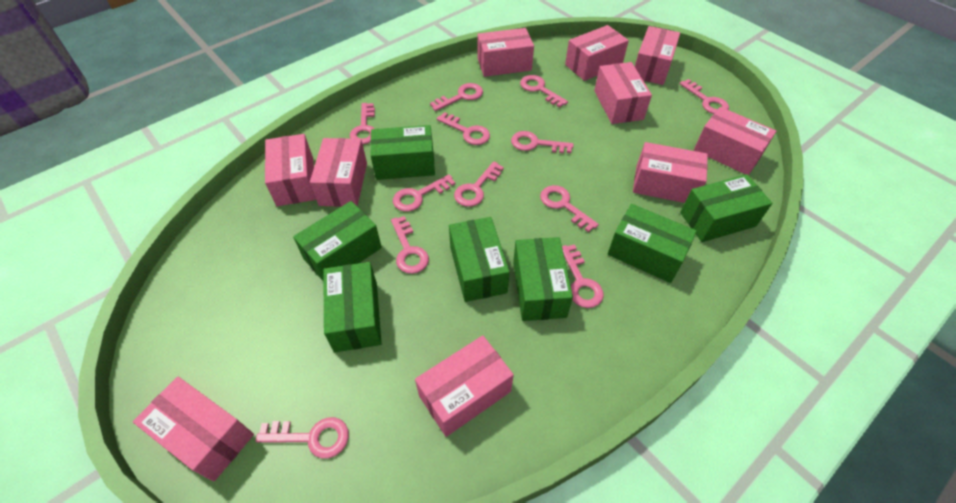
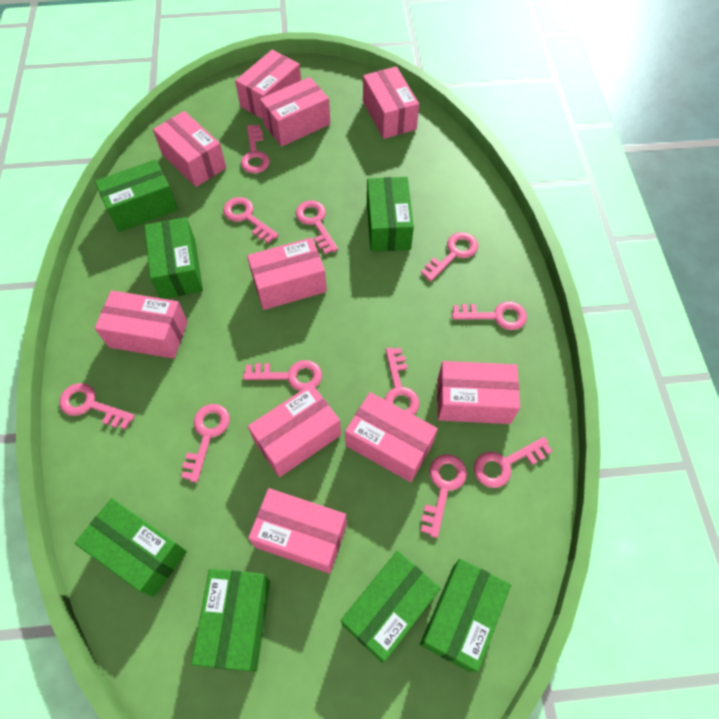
pink key: 12 -> 11

